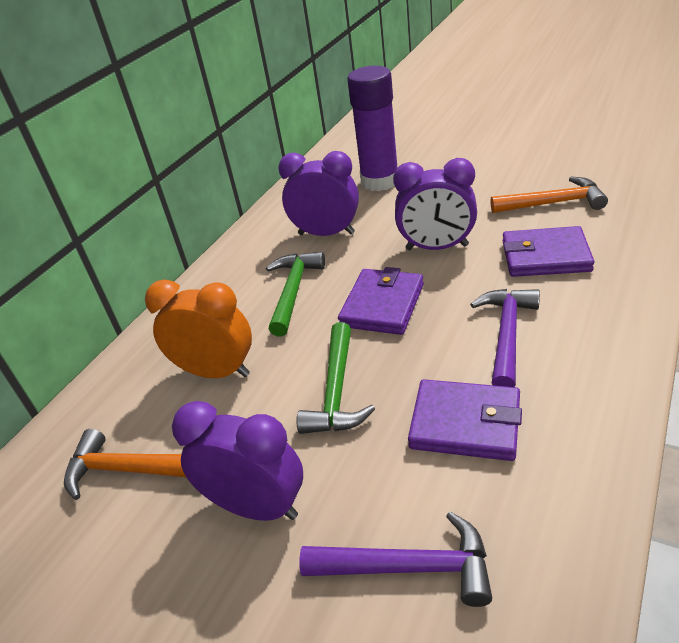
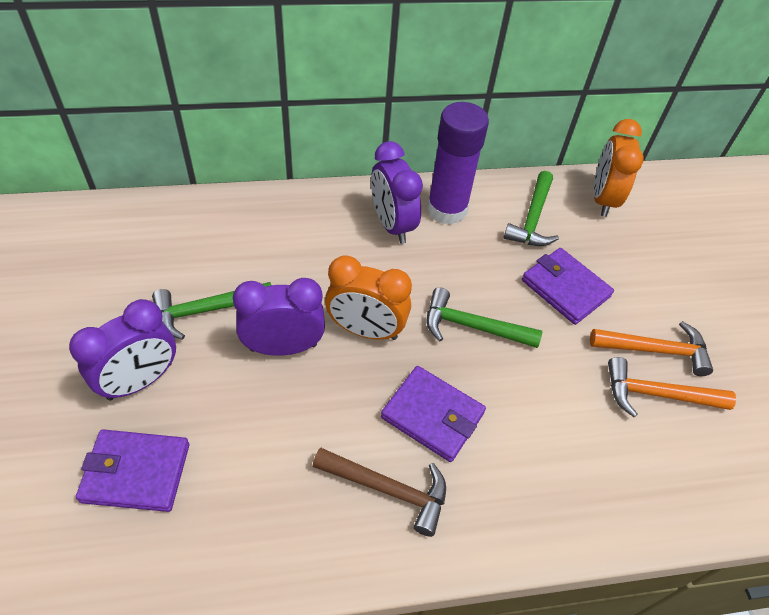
brown hammer: 0 -> 1
green hammer: 2 -> 3
orange clock: 1 -> 2
purple hammer: 2 -> 0

